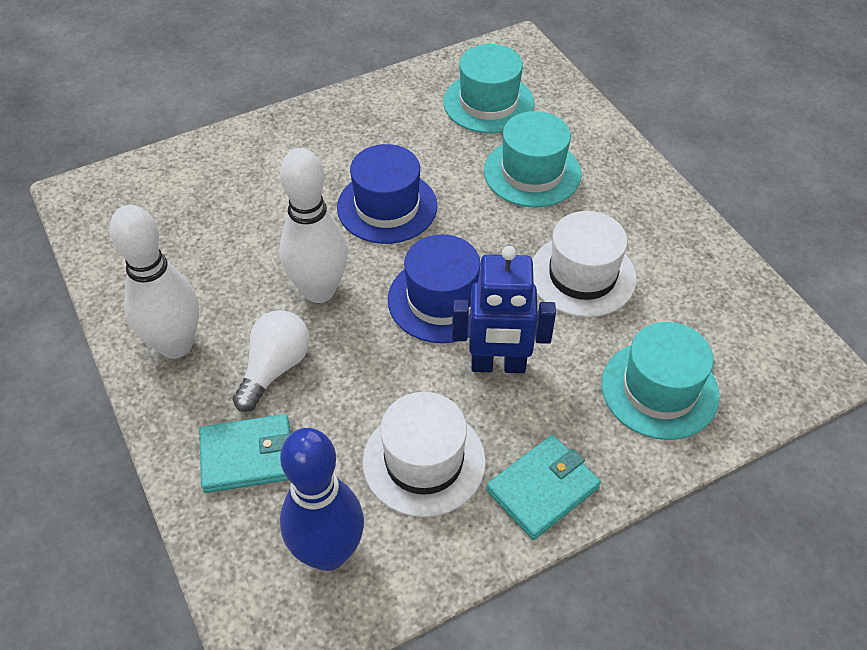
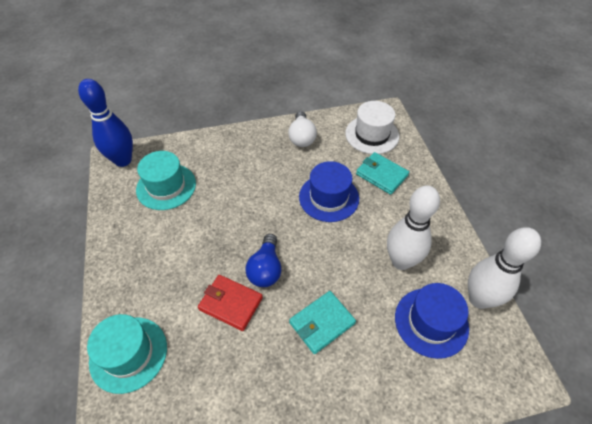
blue light bulb: 0 -> 1
blue robot: 1 -> 0
red wallet: 0 -> 1
turquoise hat: 3 -> 2
white hat: 2 -> 1

